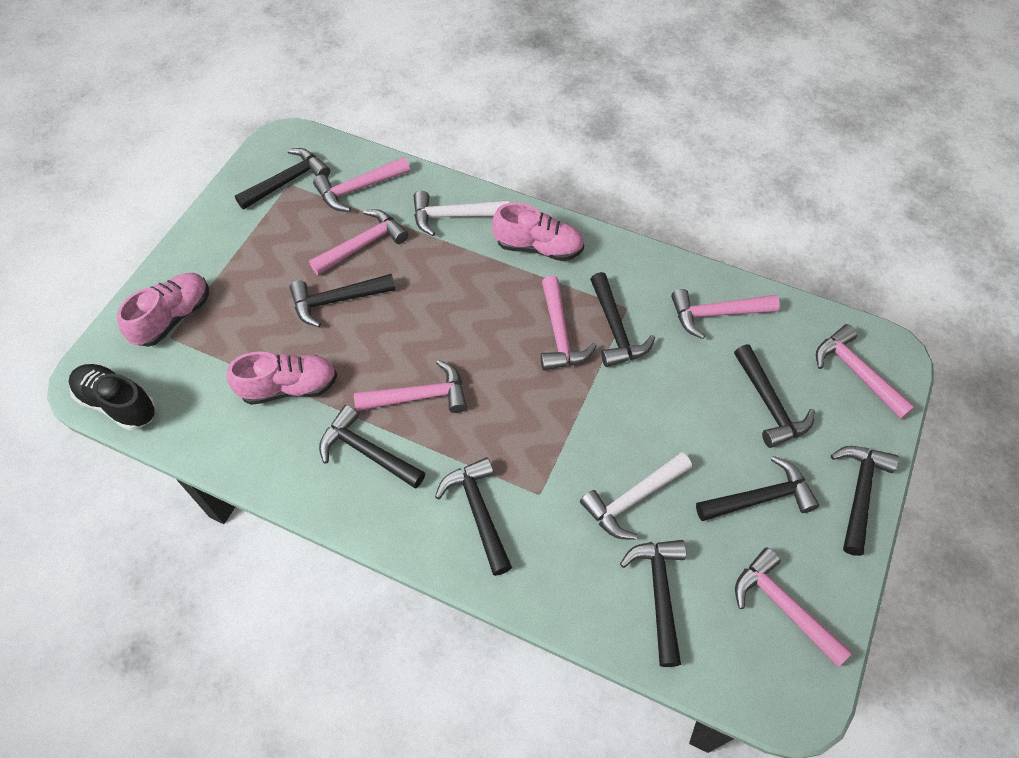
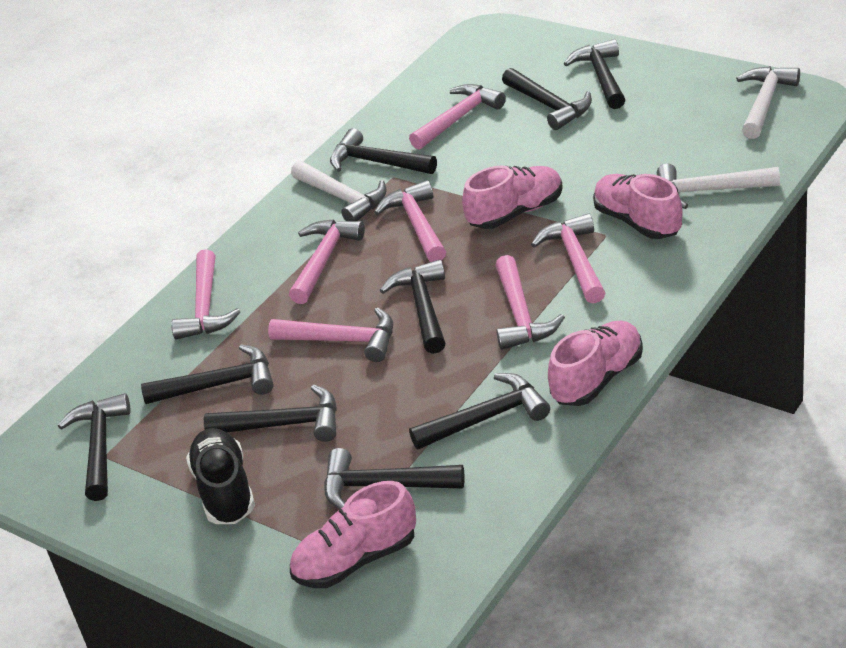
pink shoe: 3 -> 4
white hammer: 2 -> 3

